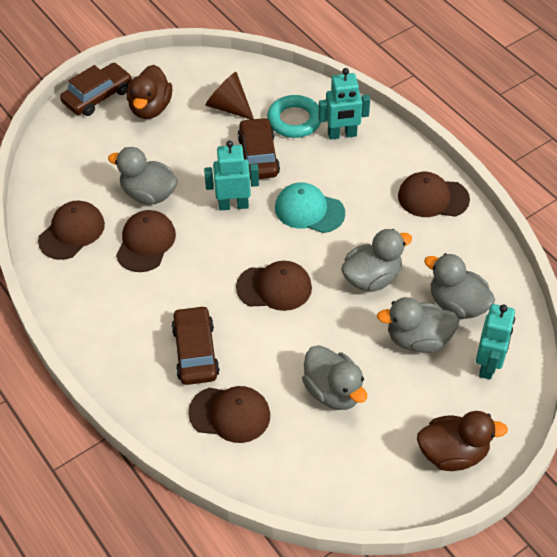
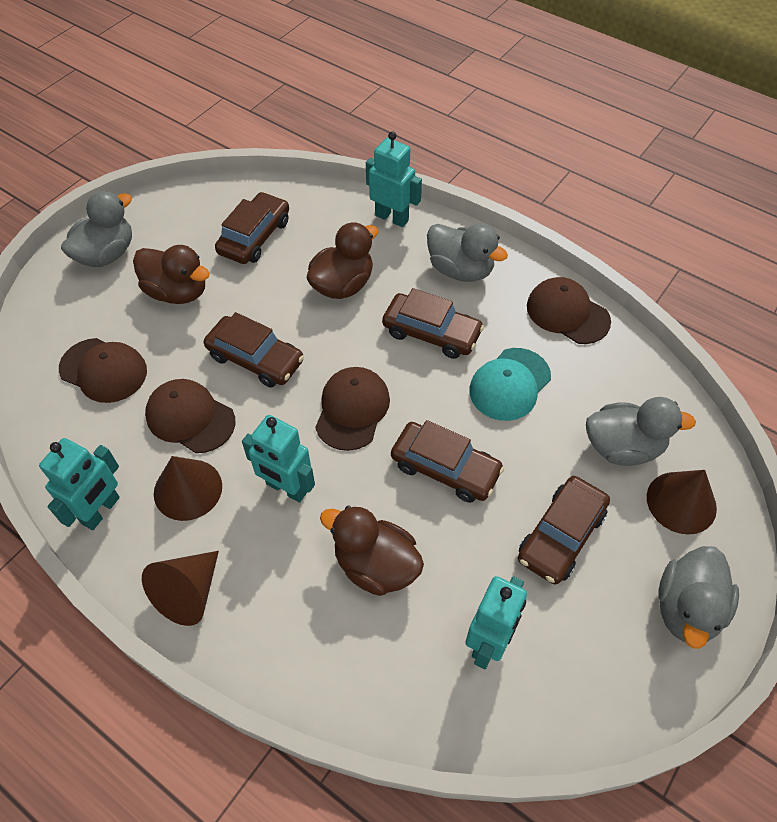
brown cap: 5 -> 4
brown car: 3 -> 5
brown cone: 1 -> 3
brown duck: 2 -> 3
grey duck: 5 -> 4
turquoise ring: 1 -> 0
turquoise robot: 3 -> 4

